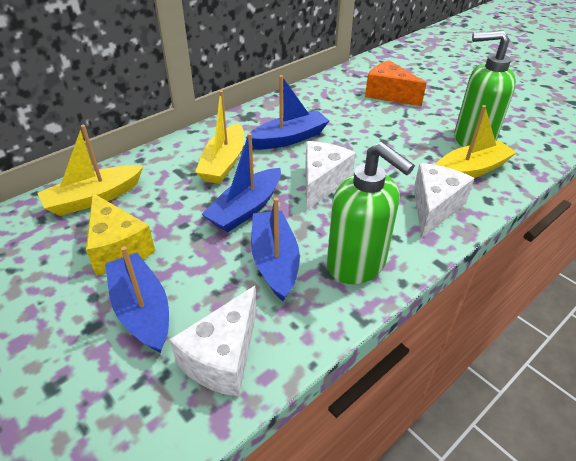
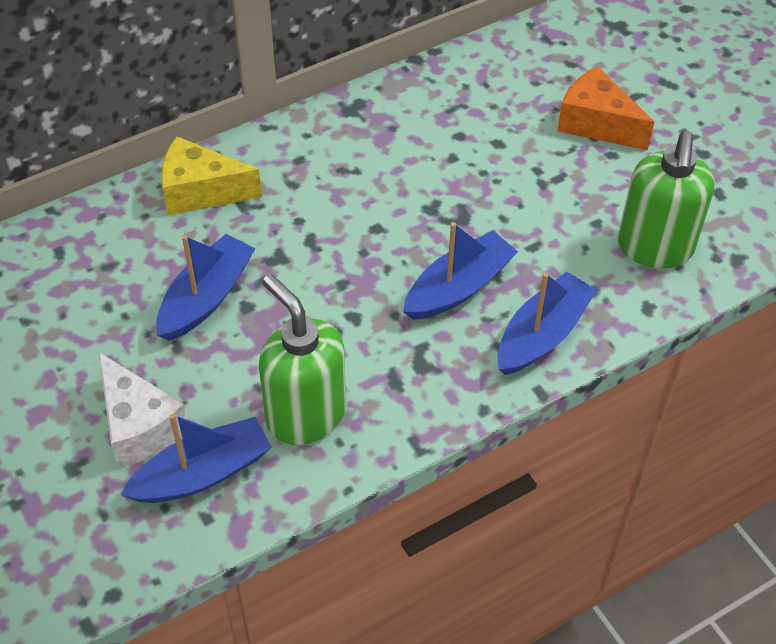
white cheese: 3 -> 1
yellow boat: 3 -> 0

